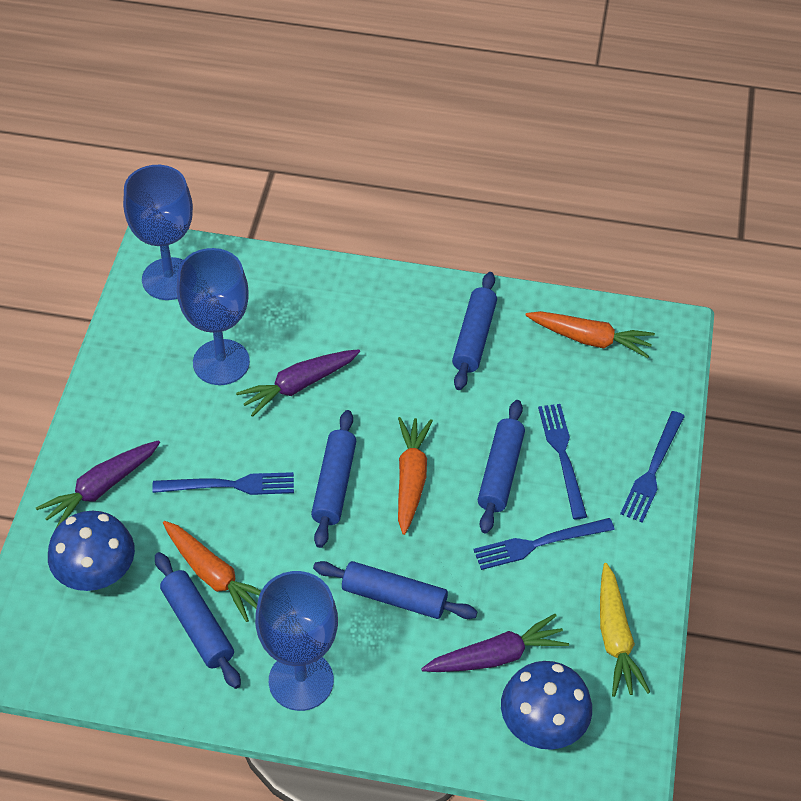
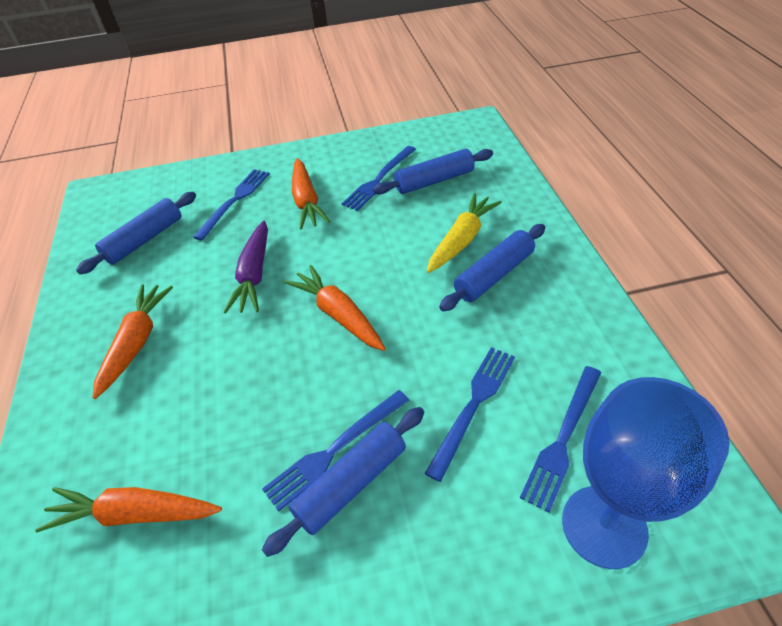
blue fork: 4 -> 5
blue goblet: 3 -> 1
blue mushroom: 2 -> 0
blue rolling pin: 5 -> 4
orange carrot: 3 -> 4
purple carrot: 3 -> 1

